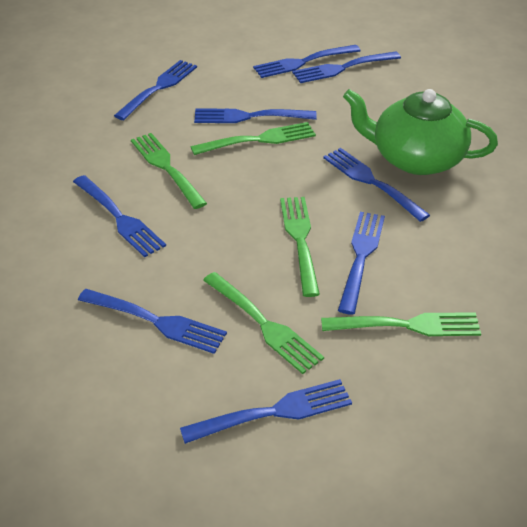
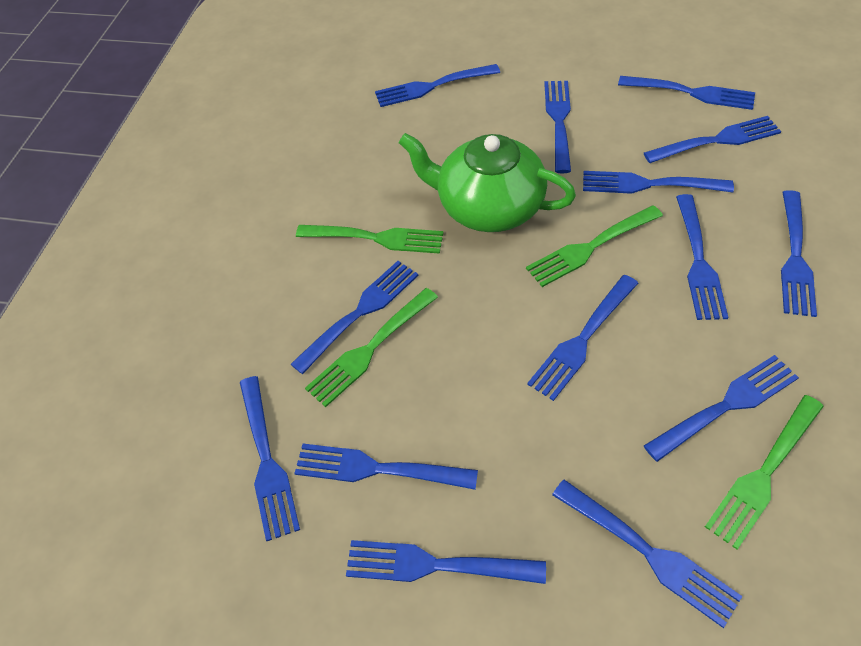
blue fork: 9 -> 14
green fork: 5 -> 4

